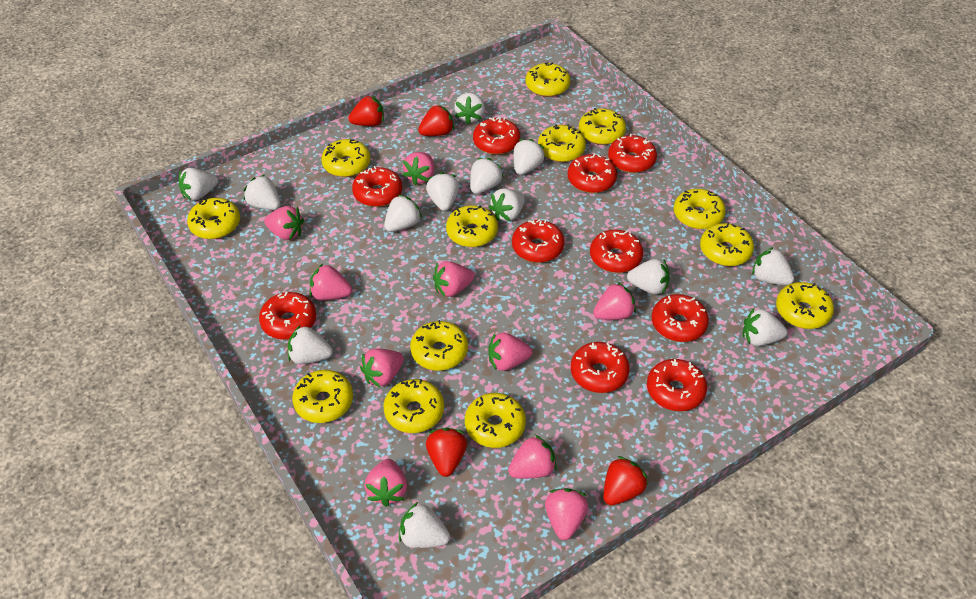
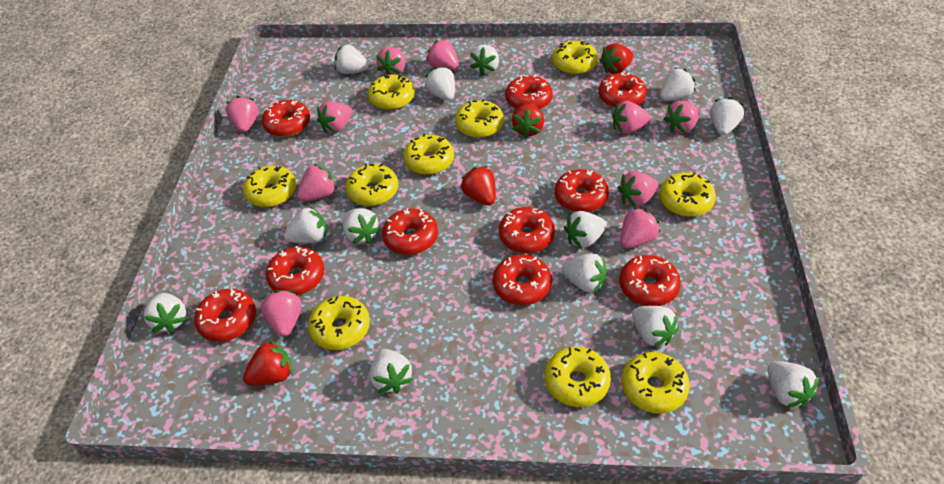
yellow donut: 13 -> 10

